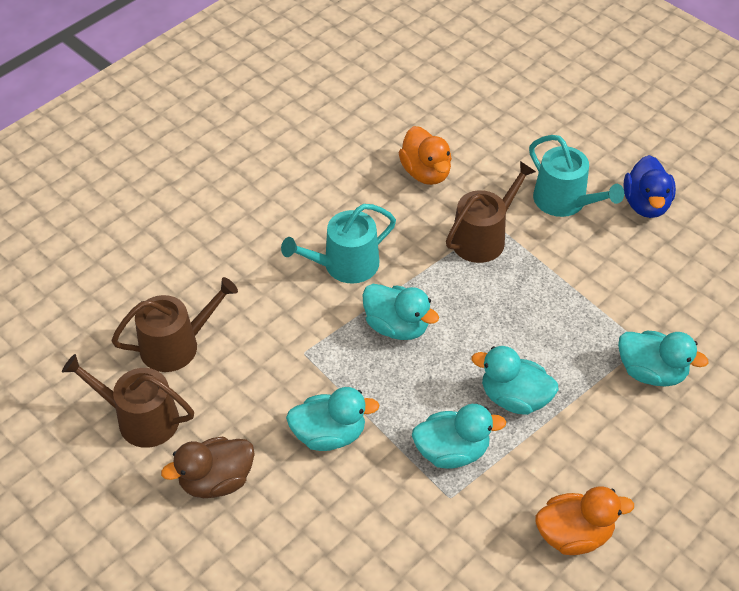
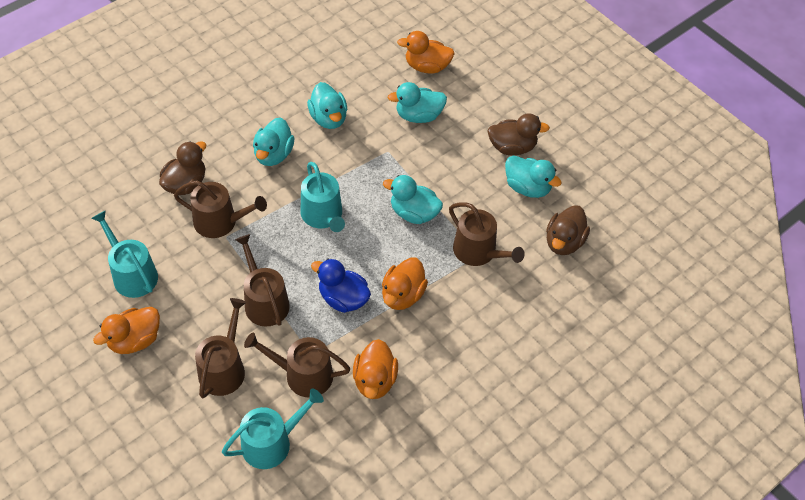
brown duck: 1 -> 3
brown watering can: 3 -> 5
orange duck: 2 -> 4
turquoise watering can: 2 -> 3

